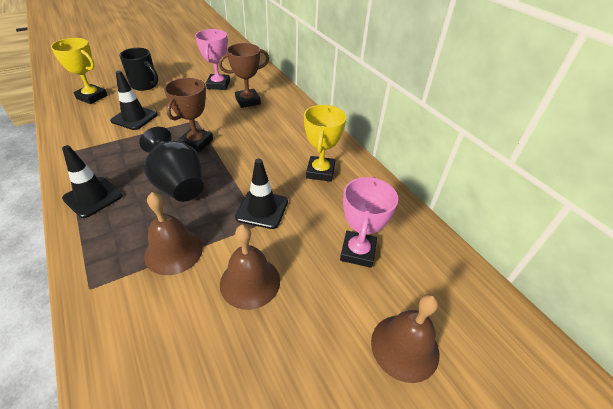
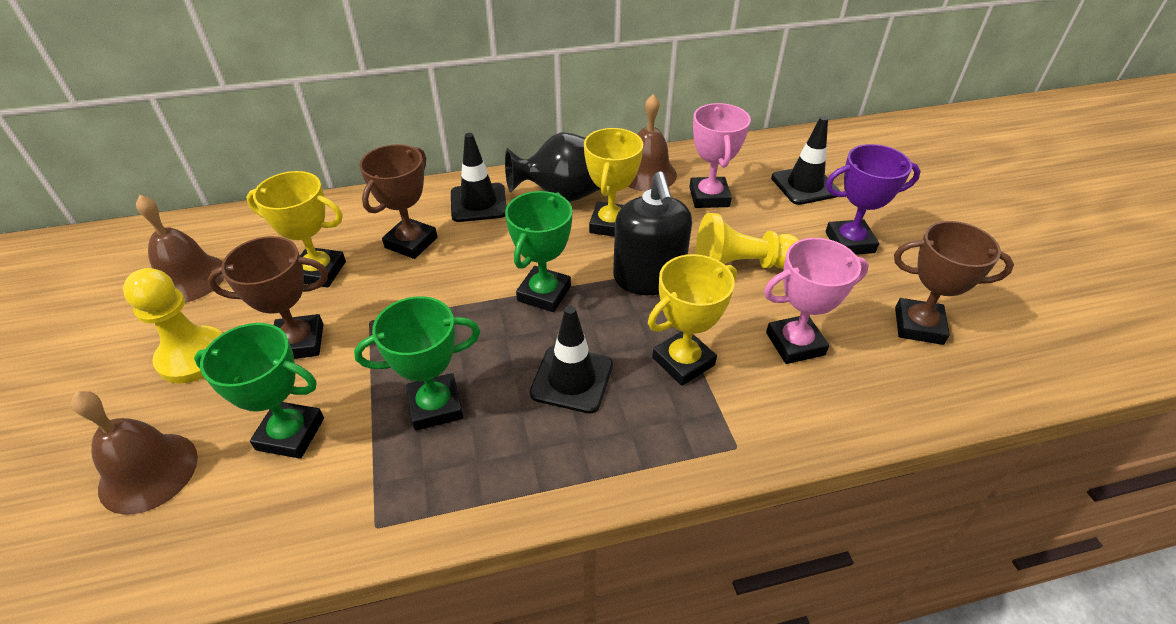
black mug: 1 -> 0
black soap dispenser: 0 -> 1
brown trophy: 2 -> 3
green trophy: 0 -> 3
purple trophy: 0 -> 1
yellow pawn: 0 -> 2
yellow trophy: 2 -> 3

